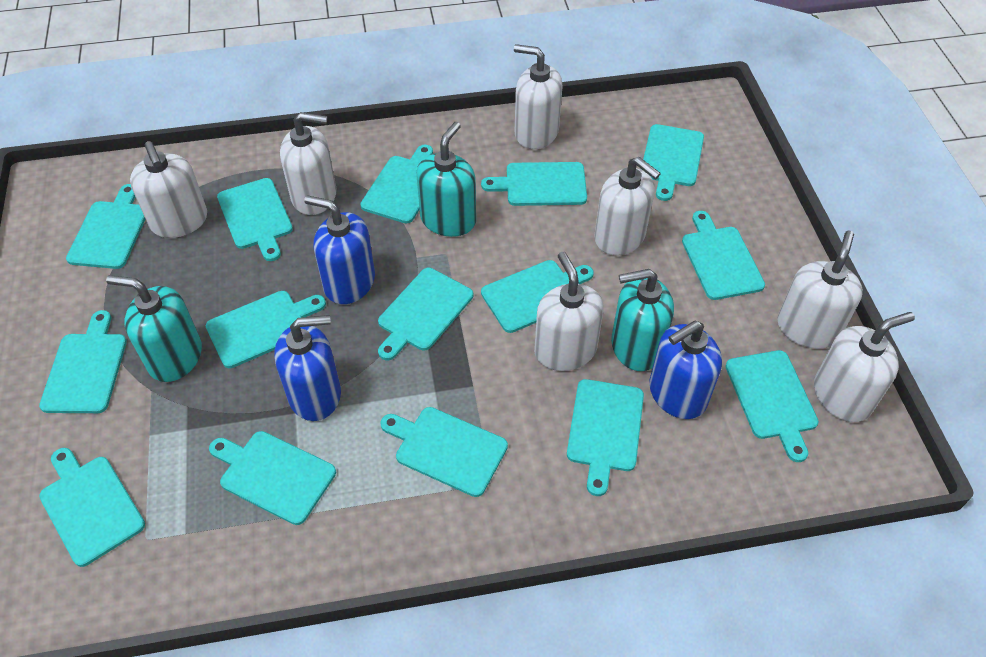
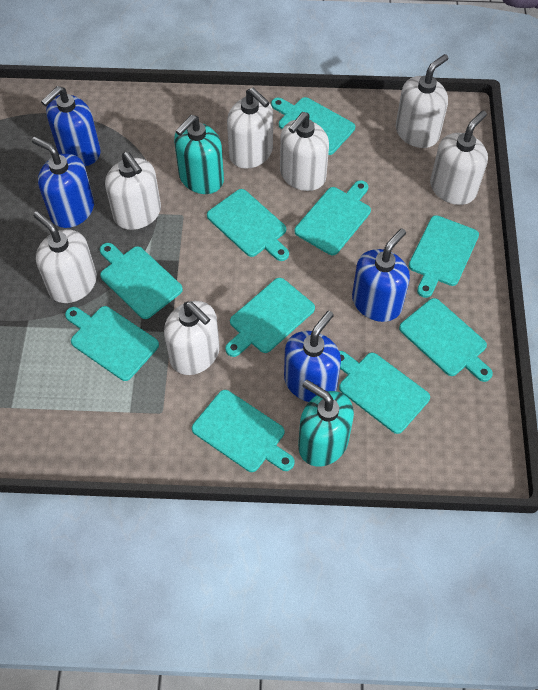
blue soap dispenser: 3 -> 4
turquoise cutting board: 15 -> 10
turquoise soap dispenser: 3 -> 2

